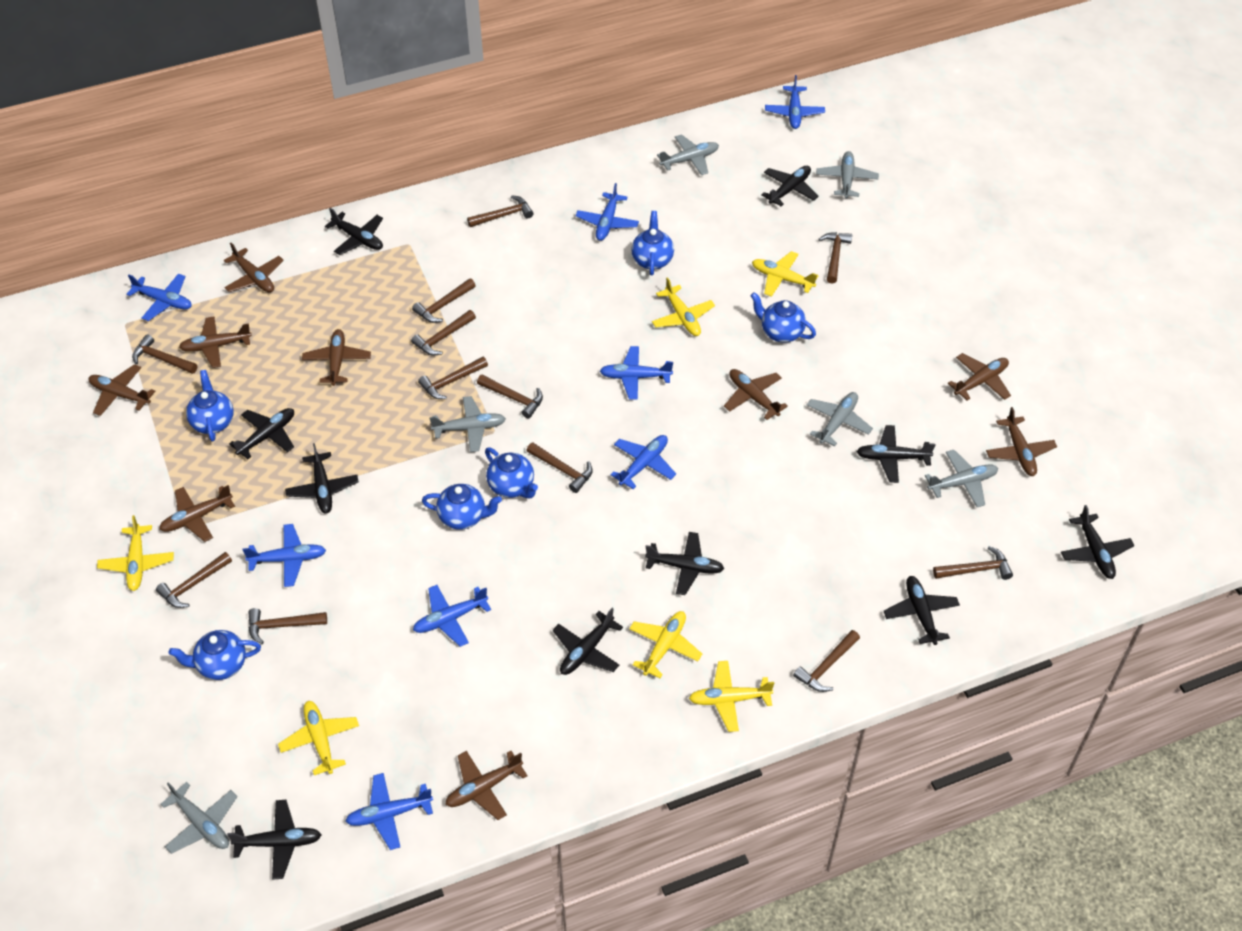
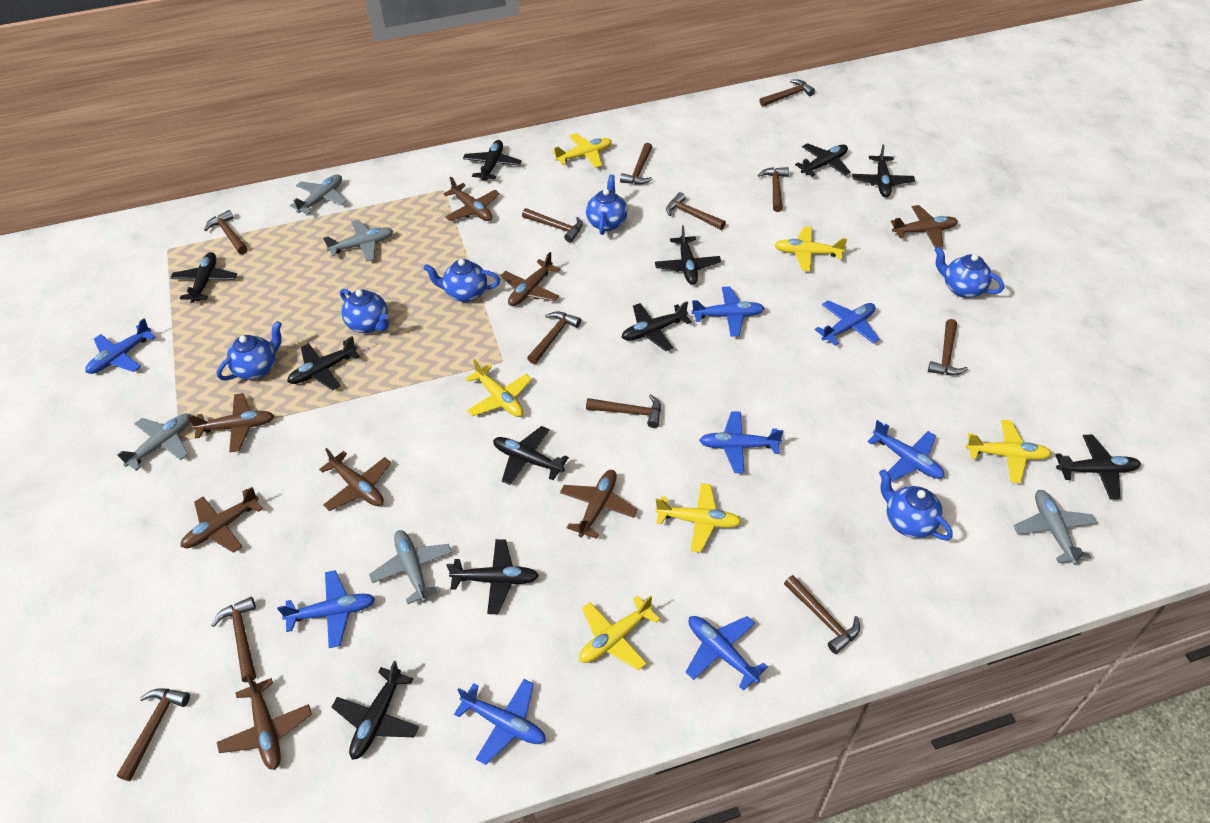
black plane: 10 -> 11
brown plane: 9 -> 8
grey plane: 6 -> 5

